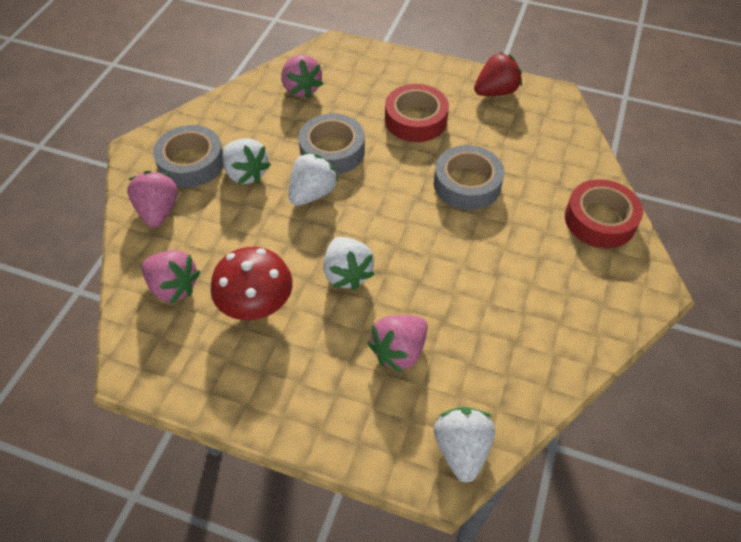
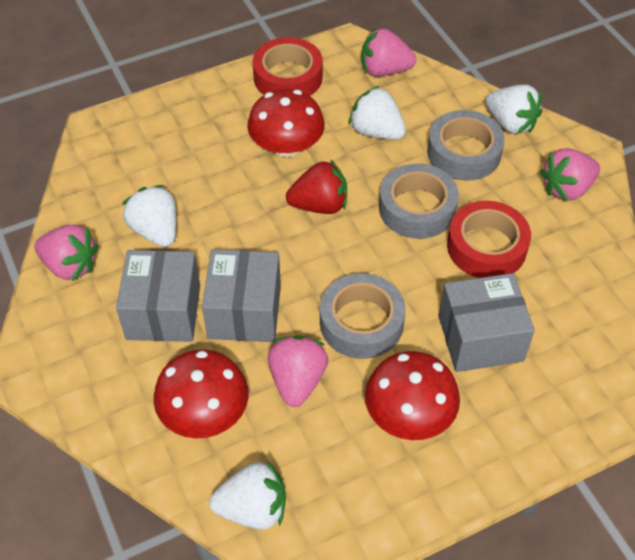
grey box: 0 -> 3
red mushroom: 1 -> 3

